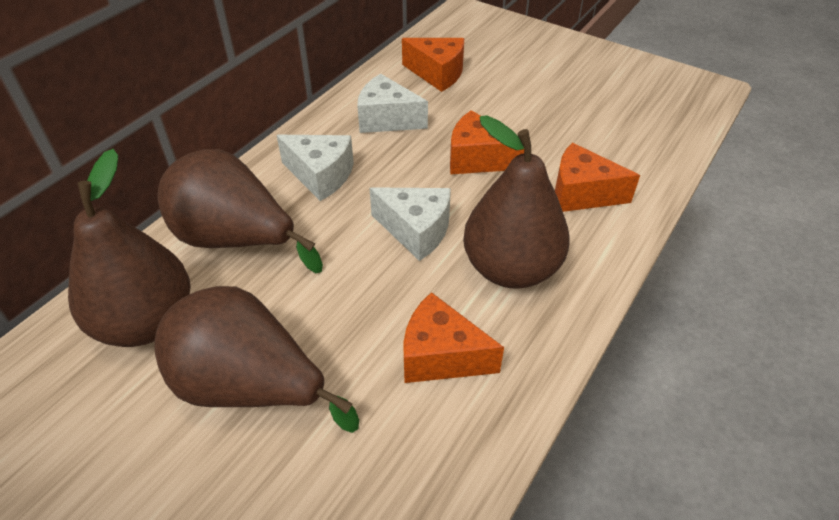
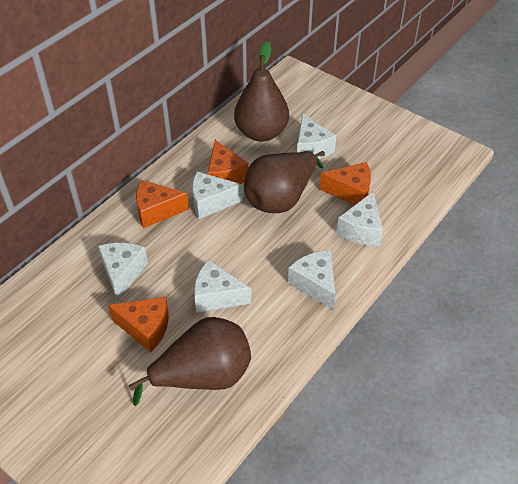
brown pear: 4 -> 3
white cheese: 3 -> 6

